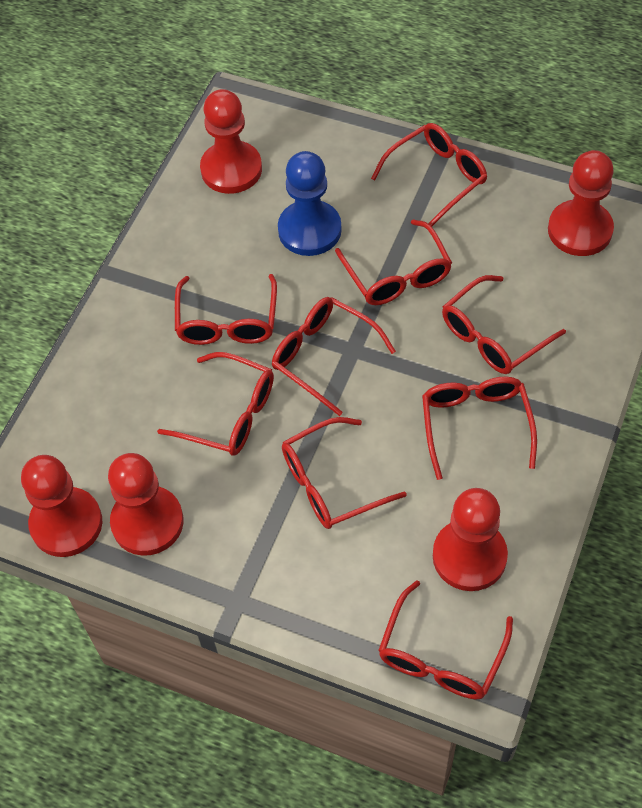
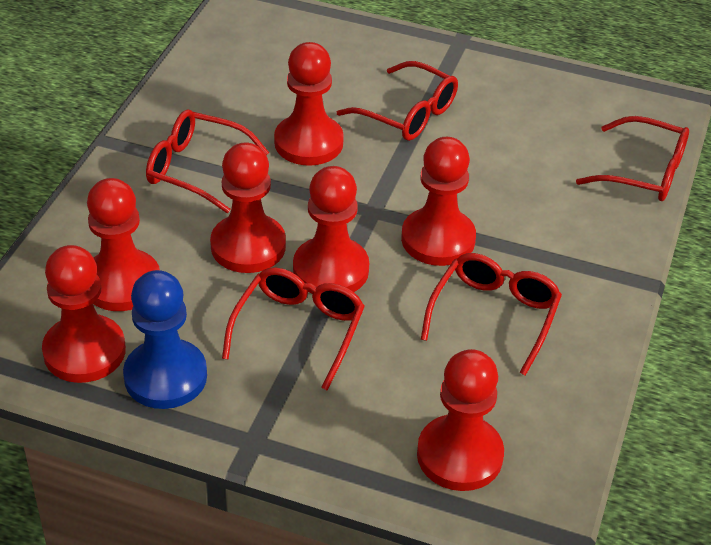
red glasses: 9 -> 5
red pawn: 5 -> 7

